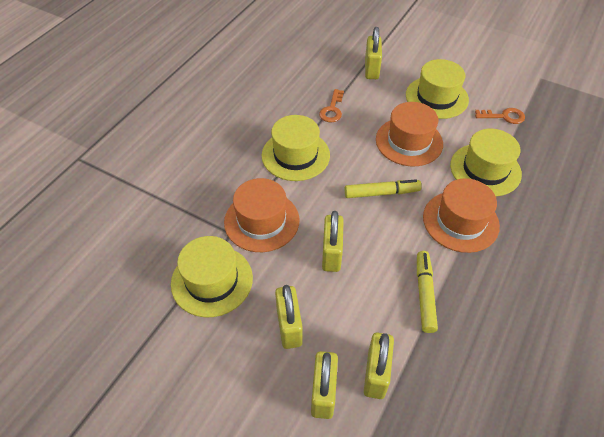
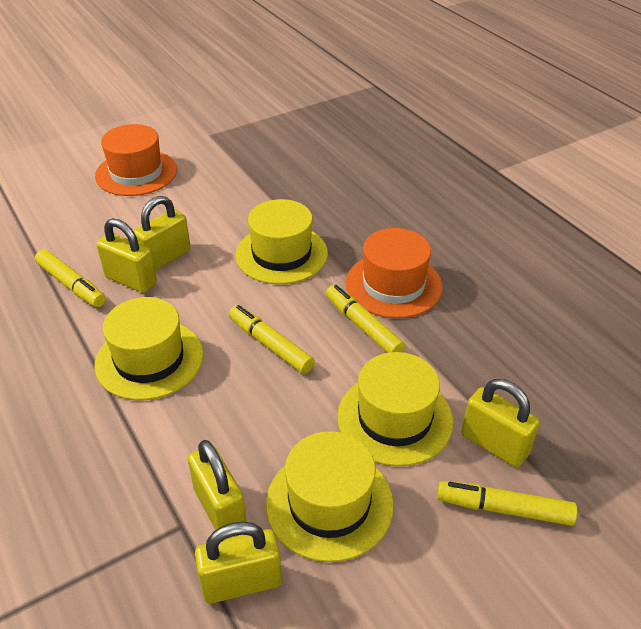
orange hat: 3 -> 2
orange key: 2 -> 0
yellow marker: 2 -> 4

